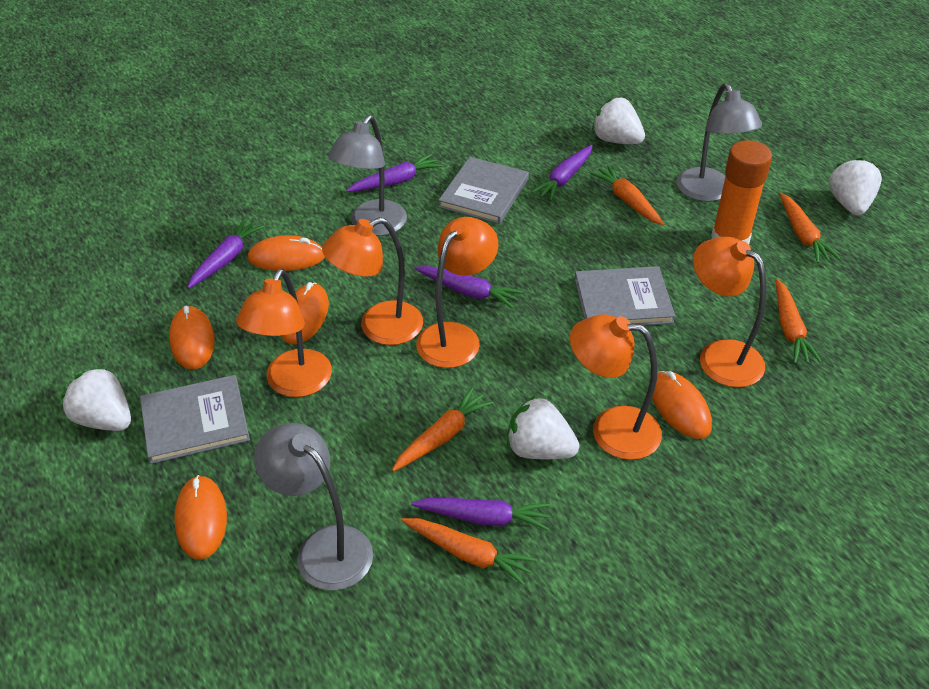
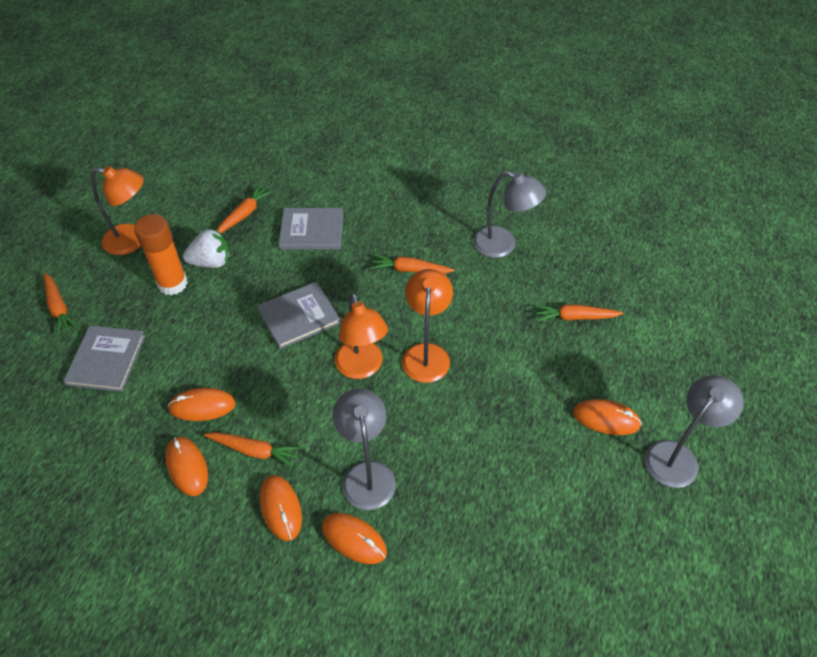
orange lamp: 5 -> 3
purple carrot: 5 -> 0
white strawberry: 4 -> 1

